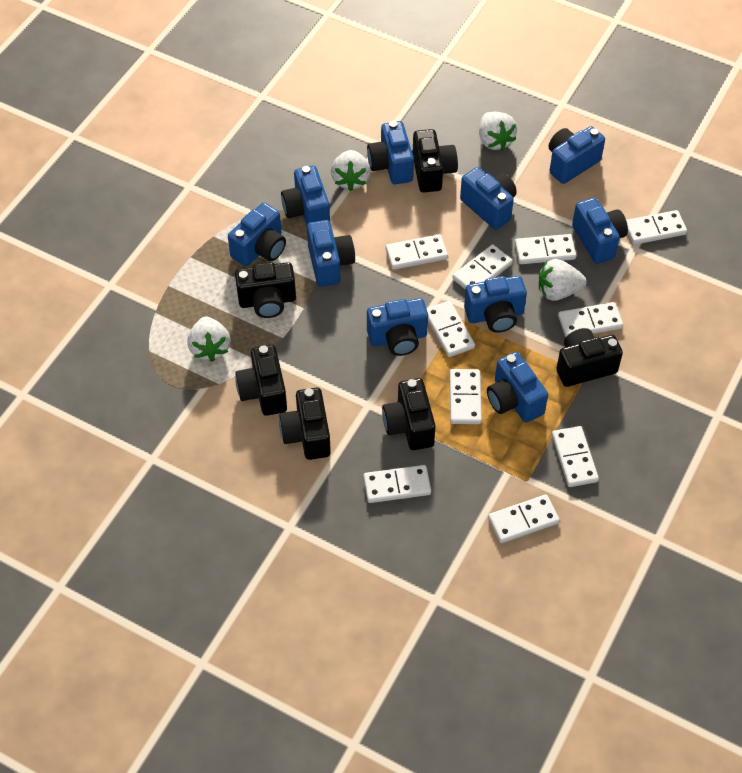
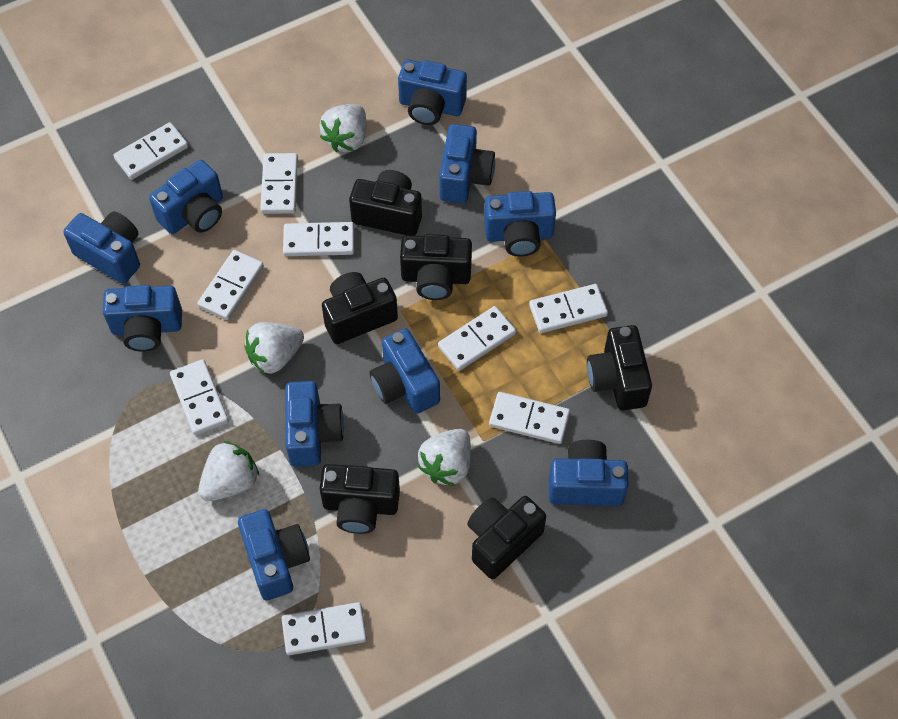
white domino: 10 -> 9

